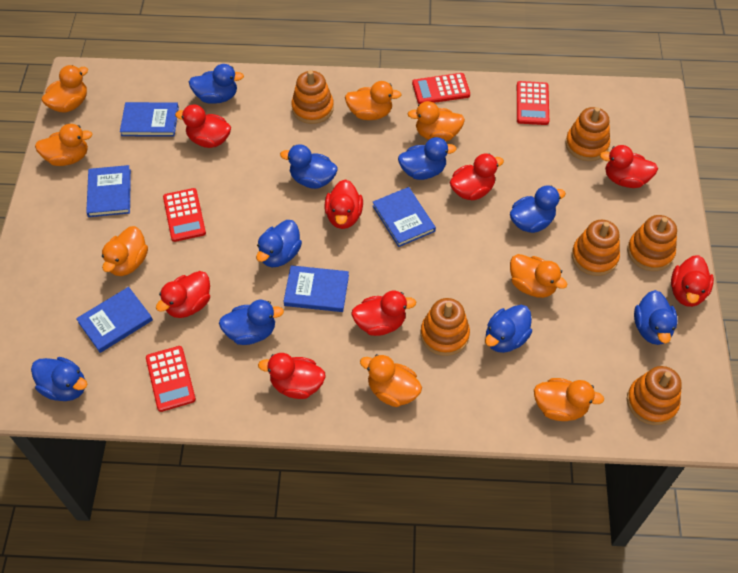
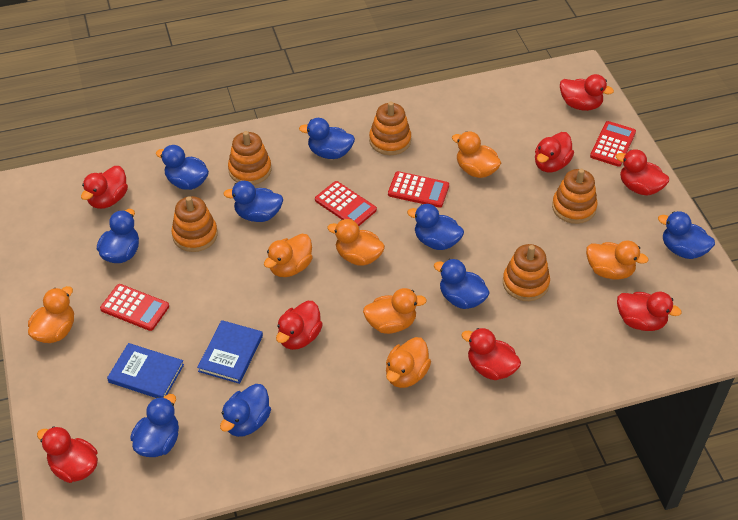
blue book: 5 -> 2
orange duck: 8 -> 7
orange stacking toy: 6 -> 5

